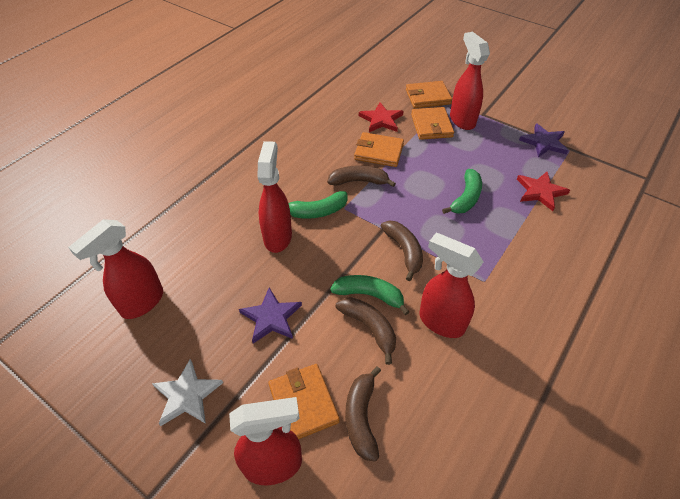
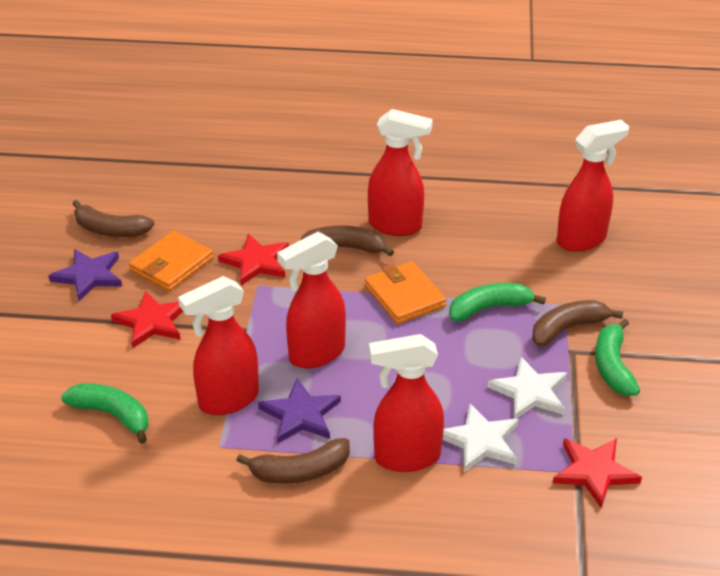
orange wallet: 4 -> 2
red star: 2 -> 3
white star: 1 -> 2

